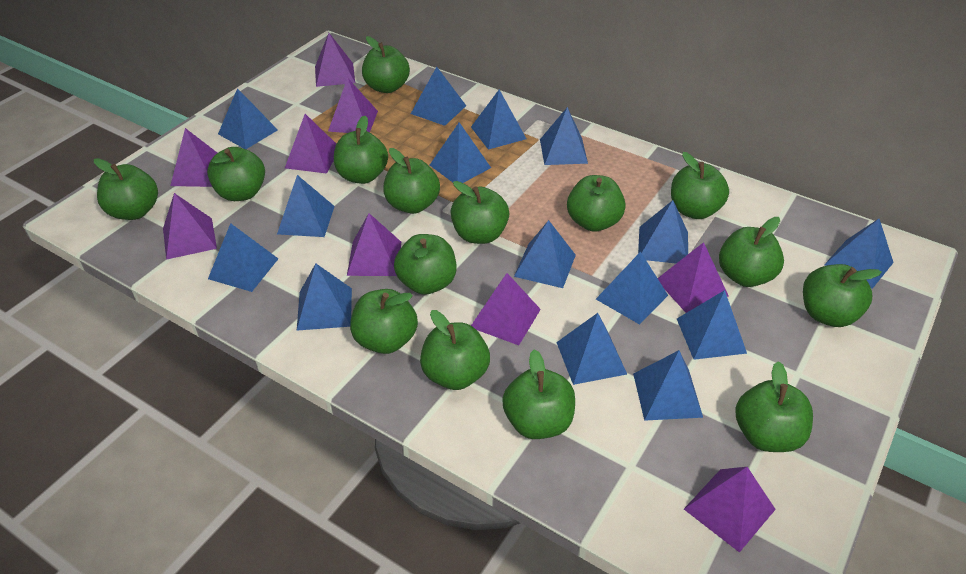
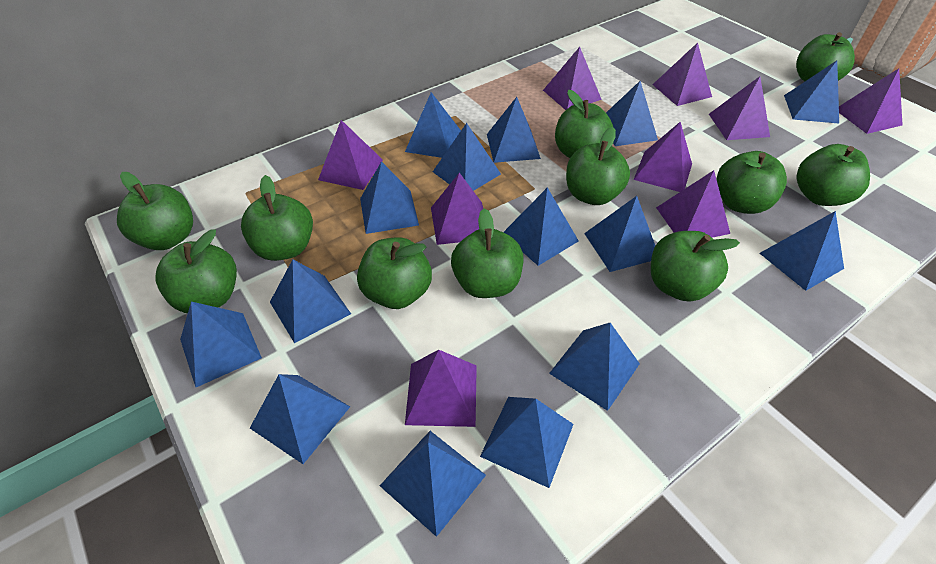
green apple: 15 -> 11

